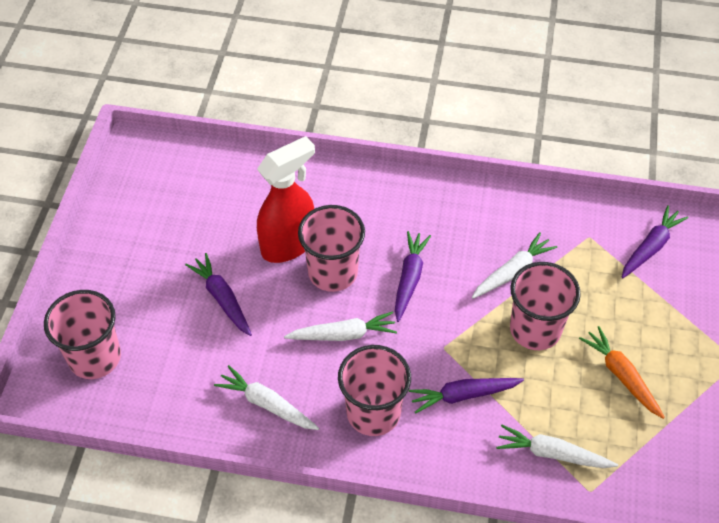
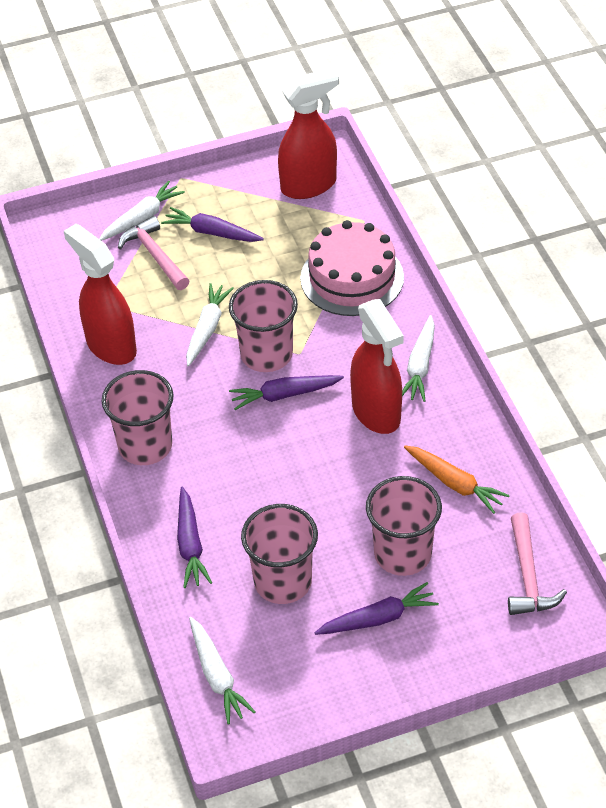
pink cake: 0 -> 1
pink hammer: 0 -> 2
red spray bottle: 1 -> 3

